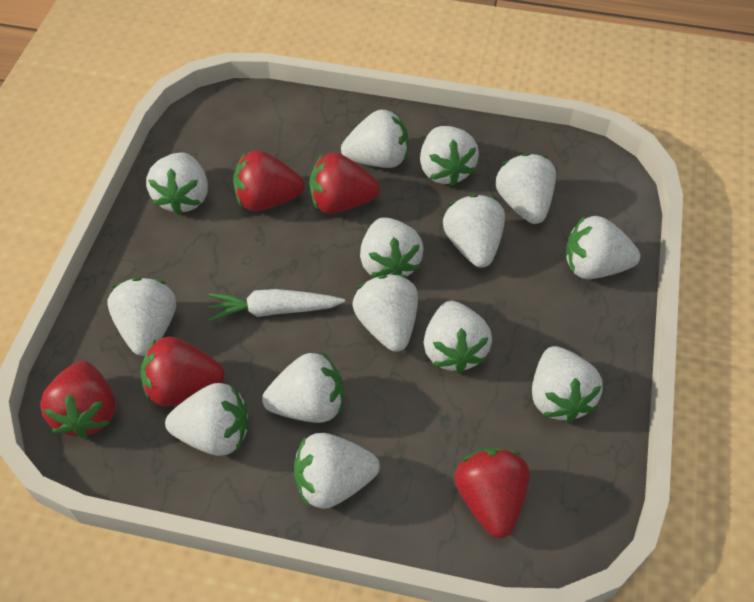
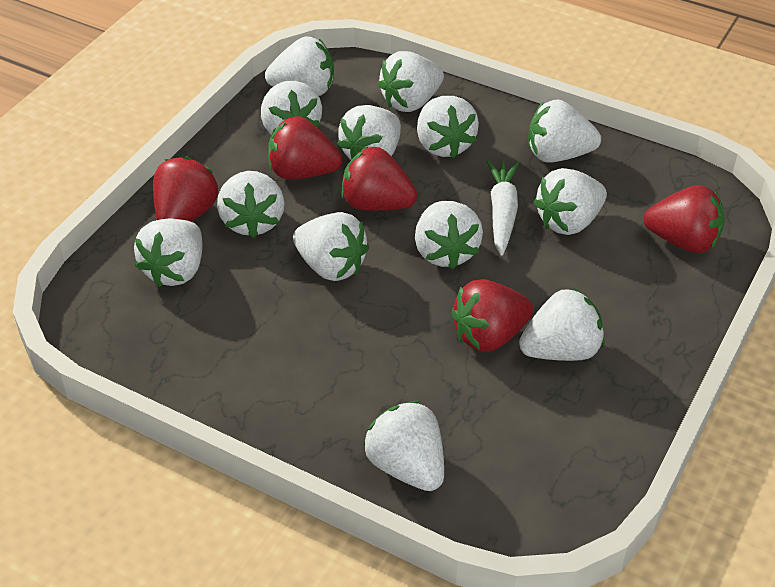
white strawberry: 14 -> 13

